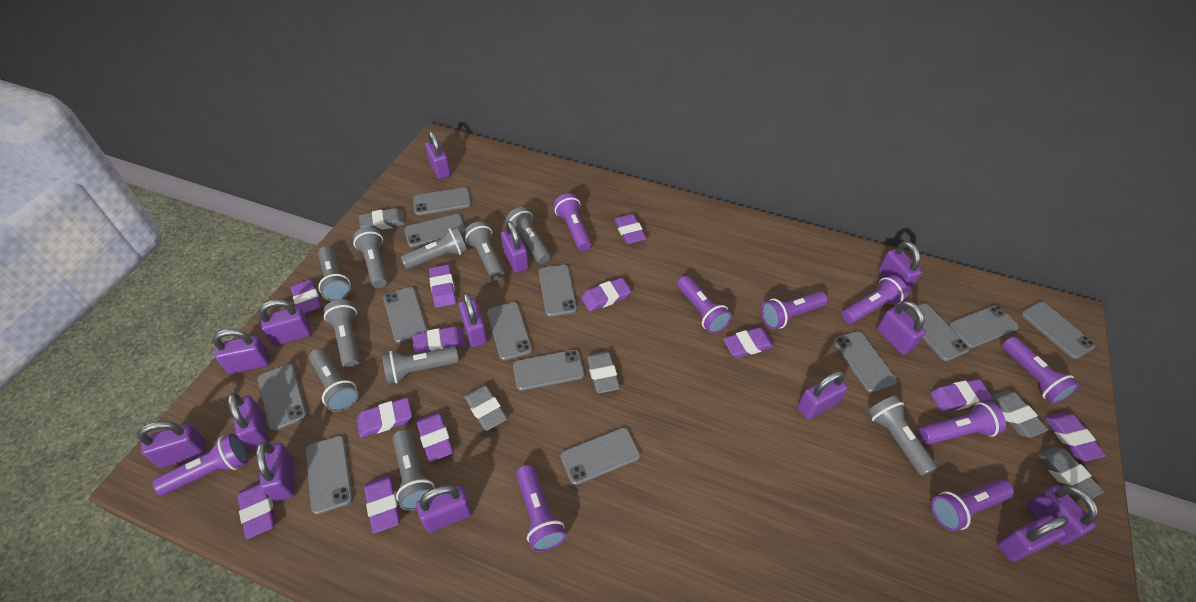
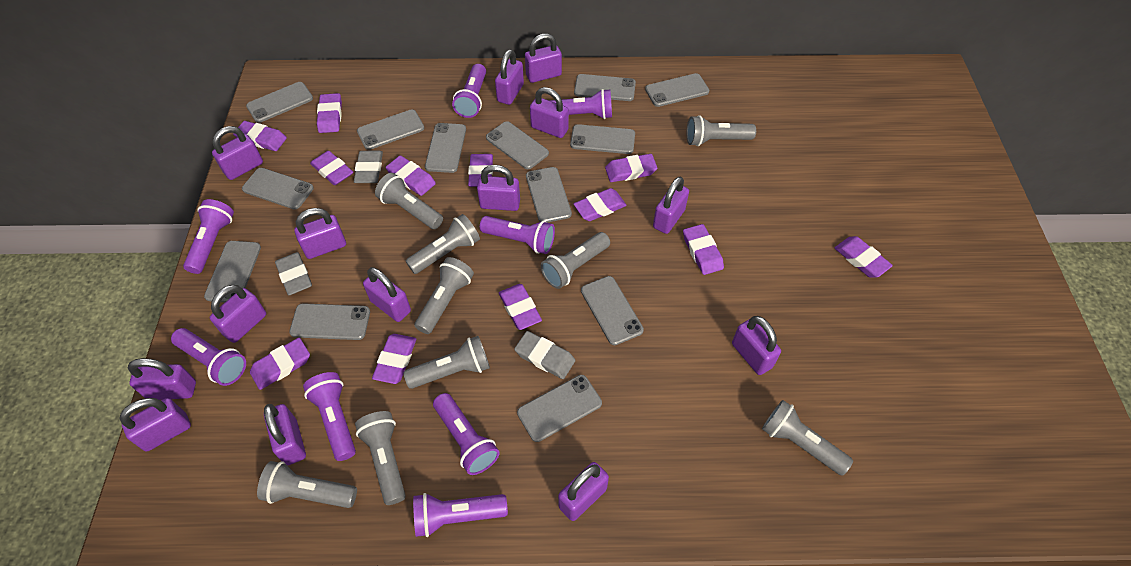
grey eraser: 5 -> 3
grey flashlight: 10 -> 9
purple flashlight: 9 -> 8

